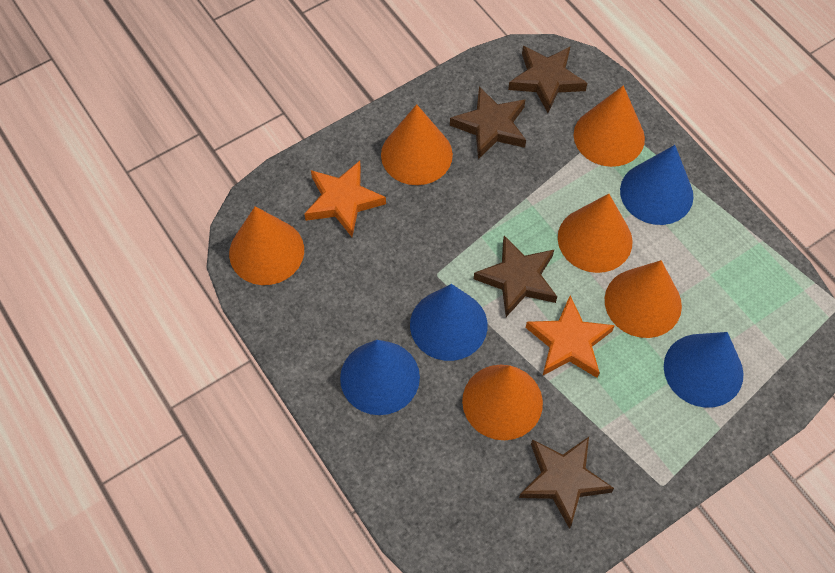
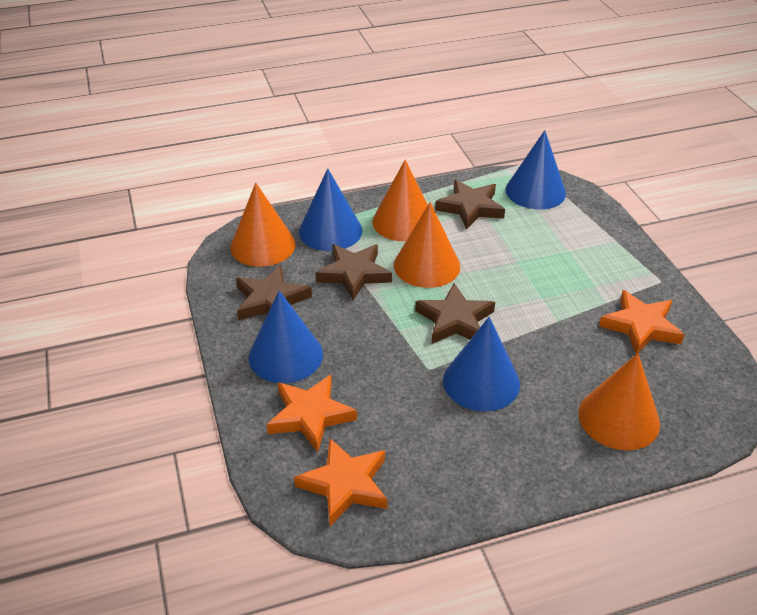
orange cone: 6 -> 4
orange star: 2 -> 3

